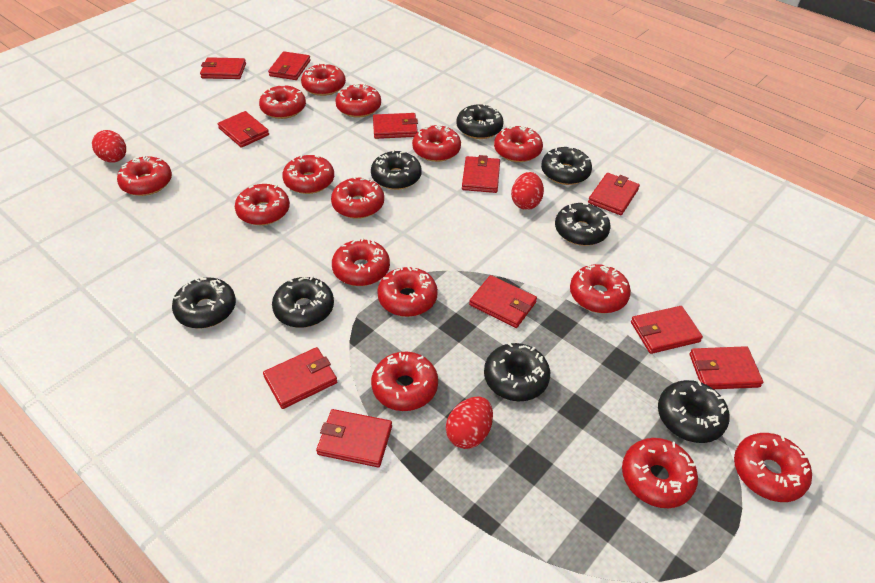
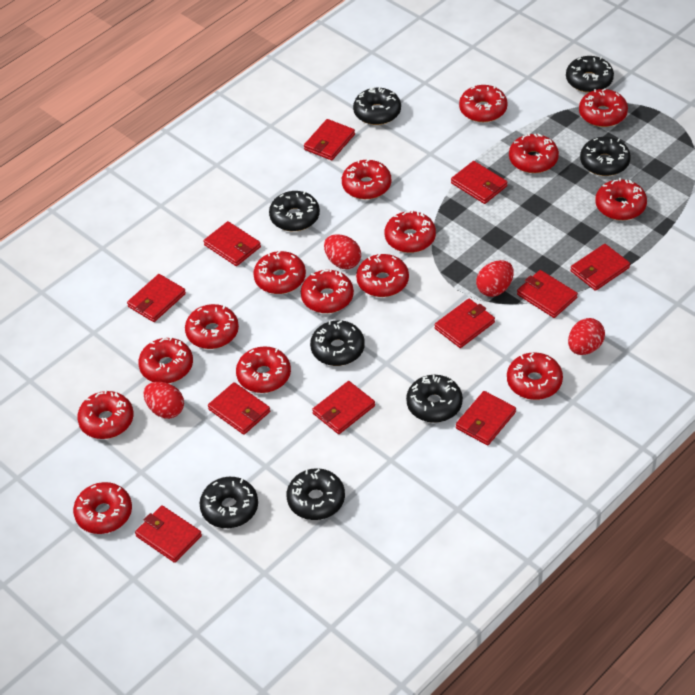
red egg: 3 -> 4

